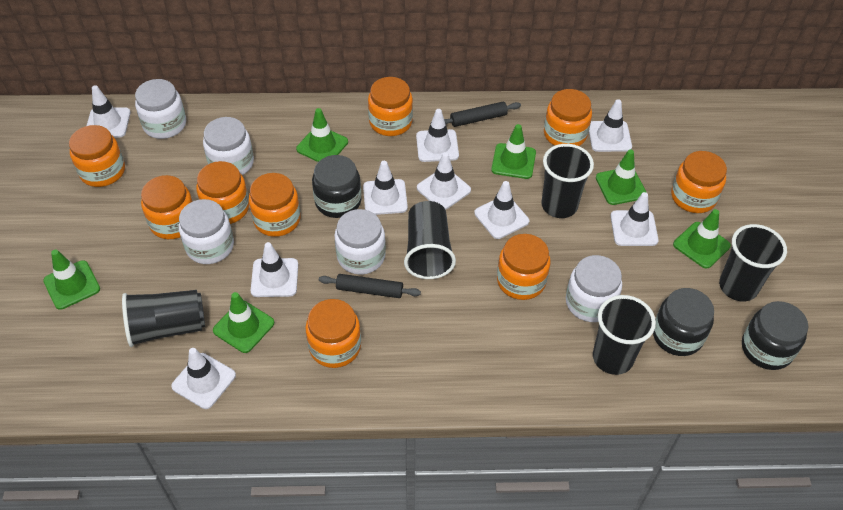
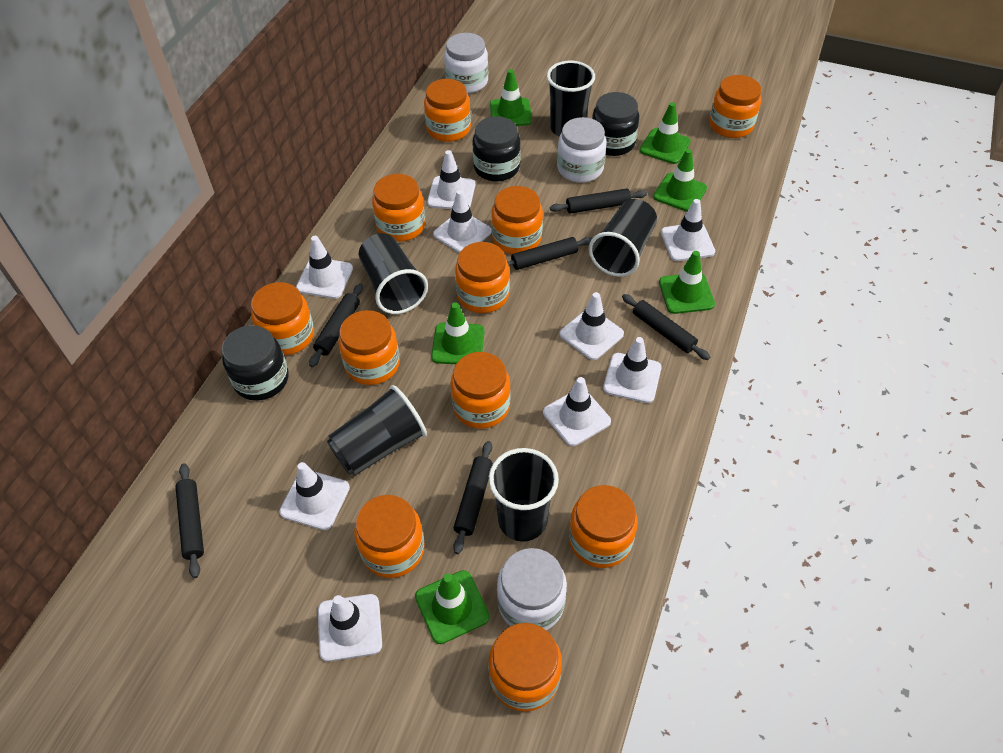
black rolling pin: 2 -> 6
orange jar: 9 -> 11
white jar: 5 -> 3

